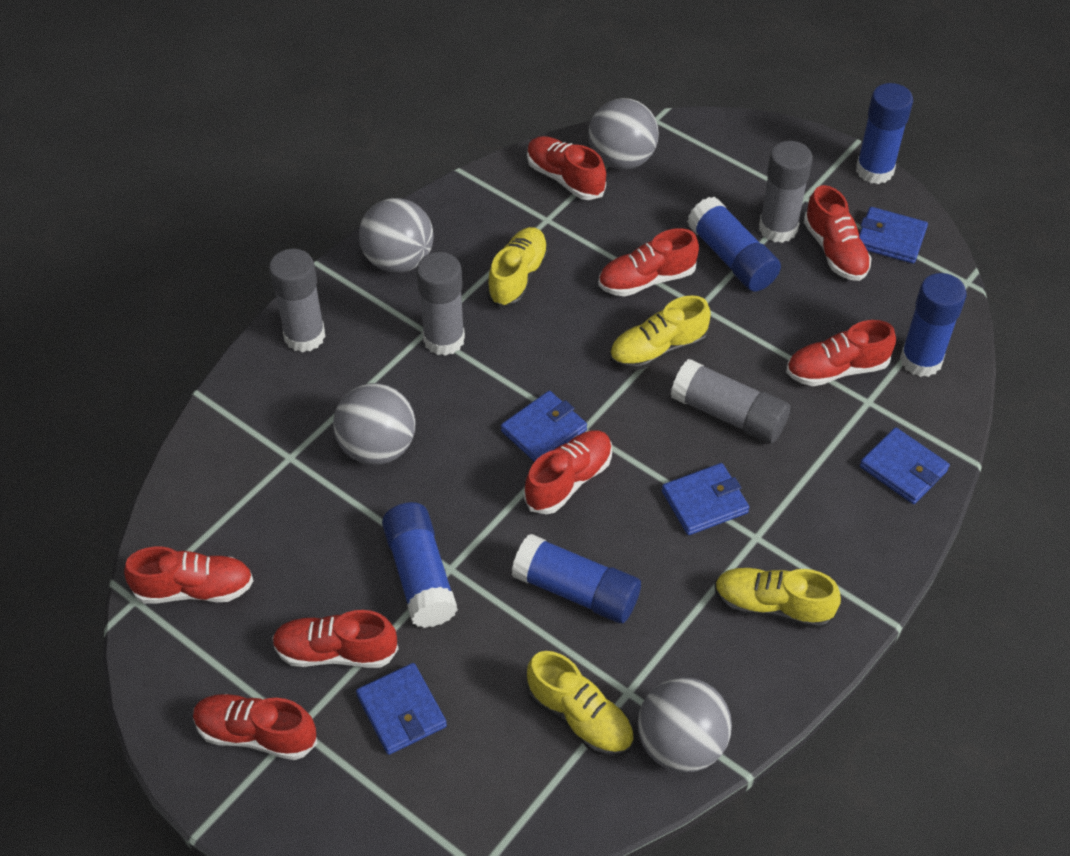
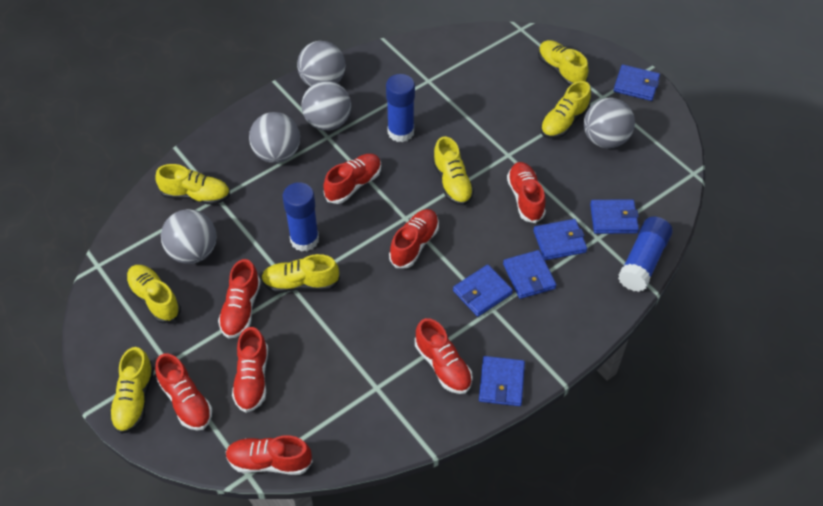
blue glue stick: 5 -> 3
blue wallet: 5 -> 6
grey ball: 4 -> 5
grey glue stick: 4 -> 0
yellow shoe: 4 -> 7

